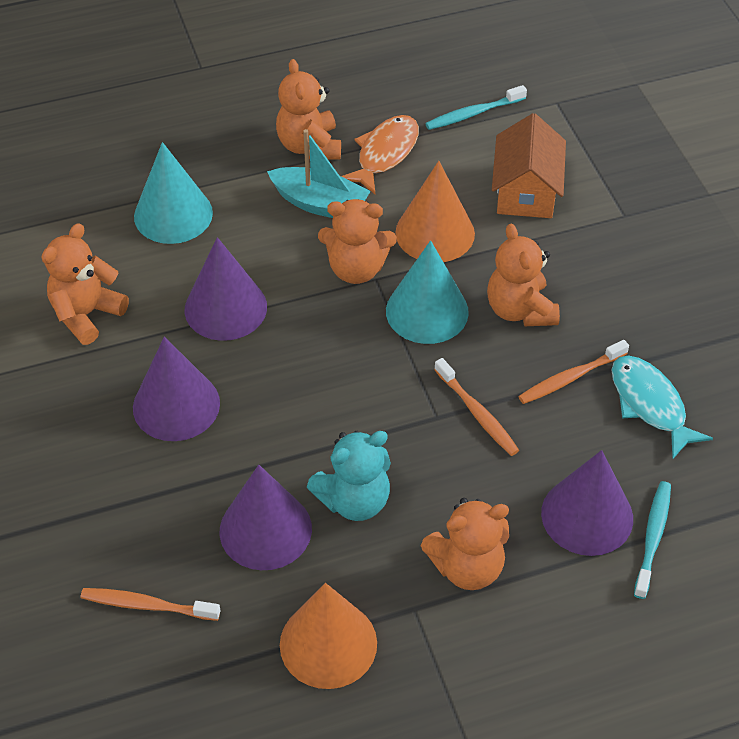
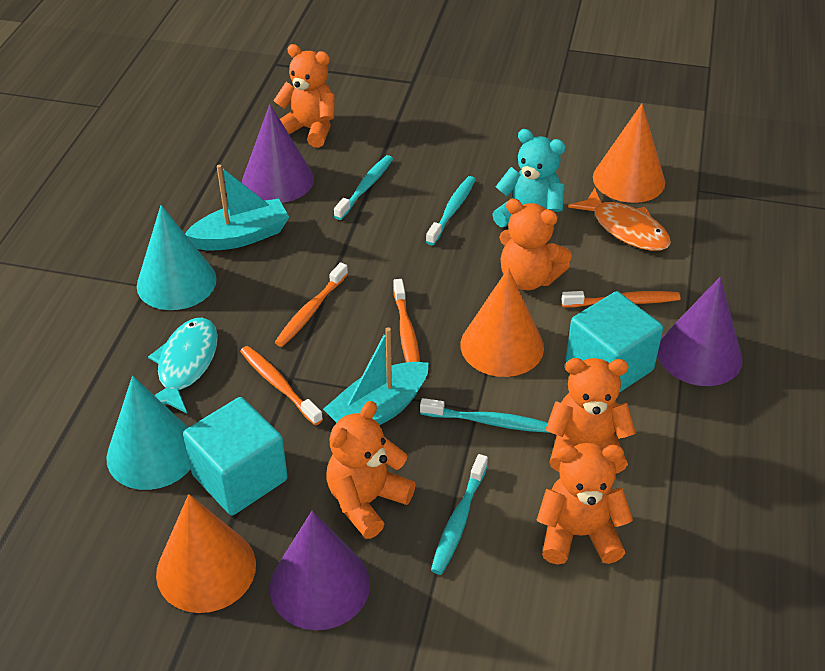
orange cone: 2 -> 3
orange house: 1 -> 0
orange toothbrush: 3 -> 4
purple cone: 4 -> 3
turquoise boat: 1 -> 2
turquoise cube: 0 -> 2
turquoise toothbrush: 2 -> 4

